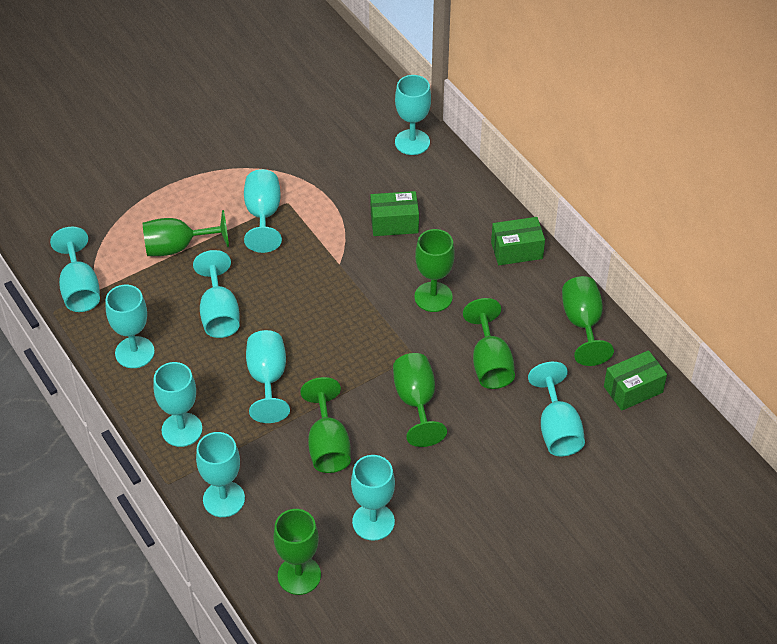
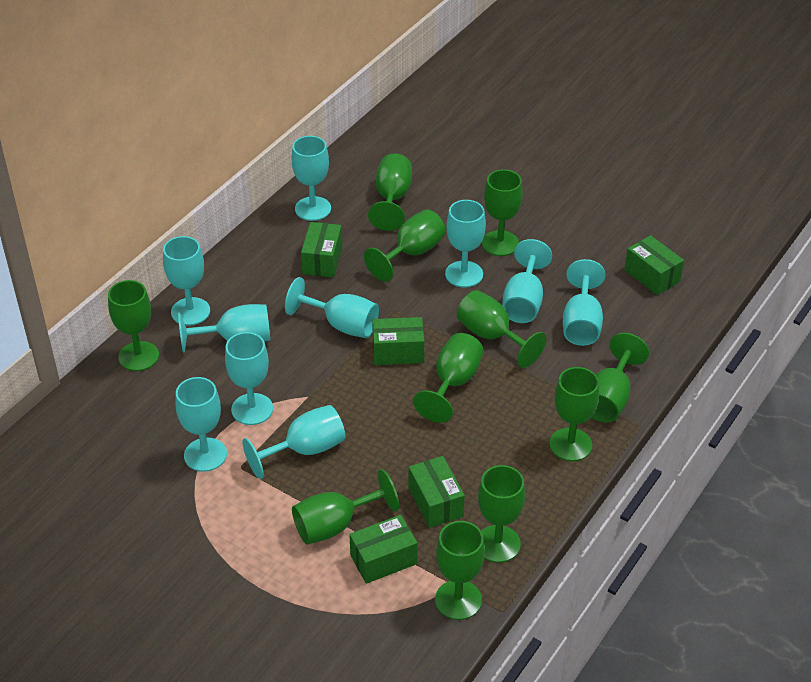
green box: 3 -> 5
green goblet: 7 -> 11

